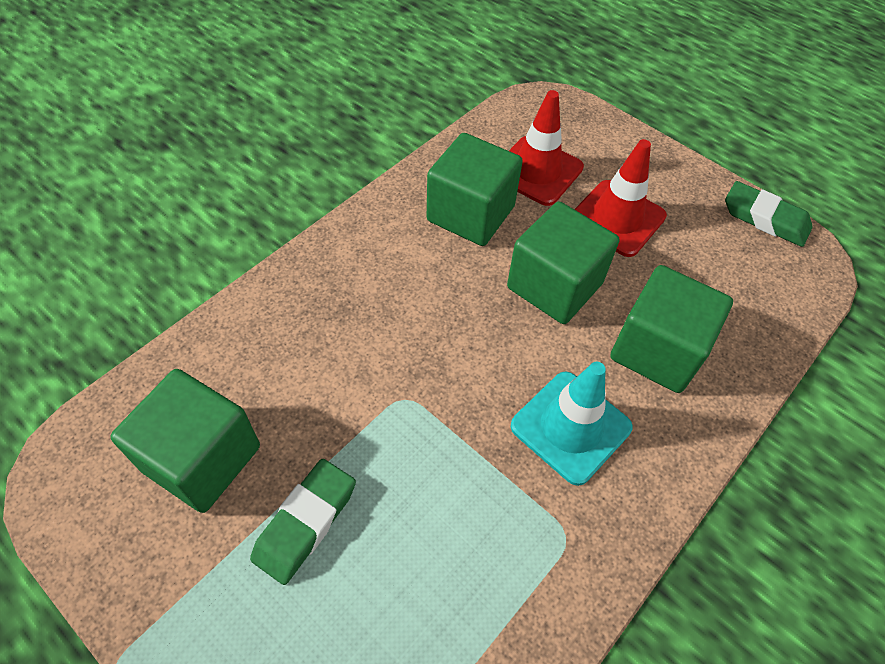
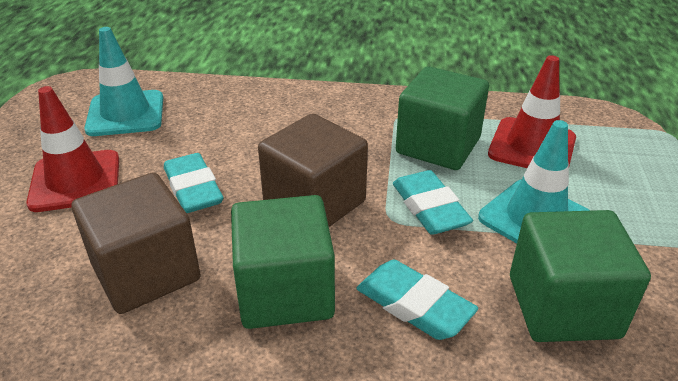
brown cube: 0 -> 2
green cube: 4 -> 3
green eraser: 2 -> 0
turquoise eraser: 0 -> 3
turquoise traffic cone: 1 -> 2

